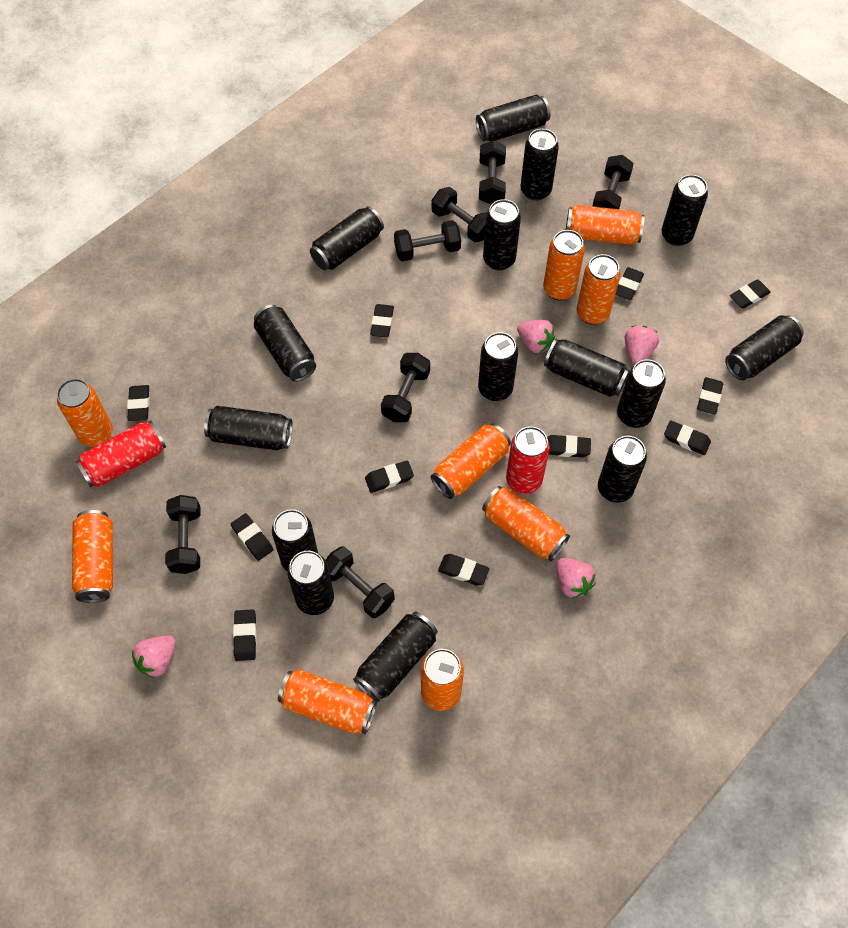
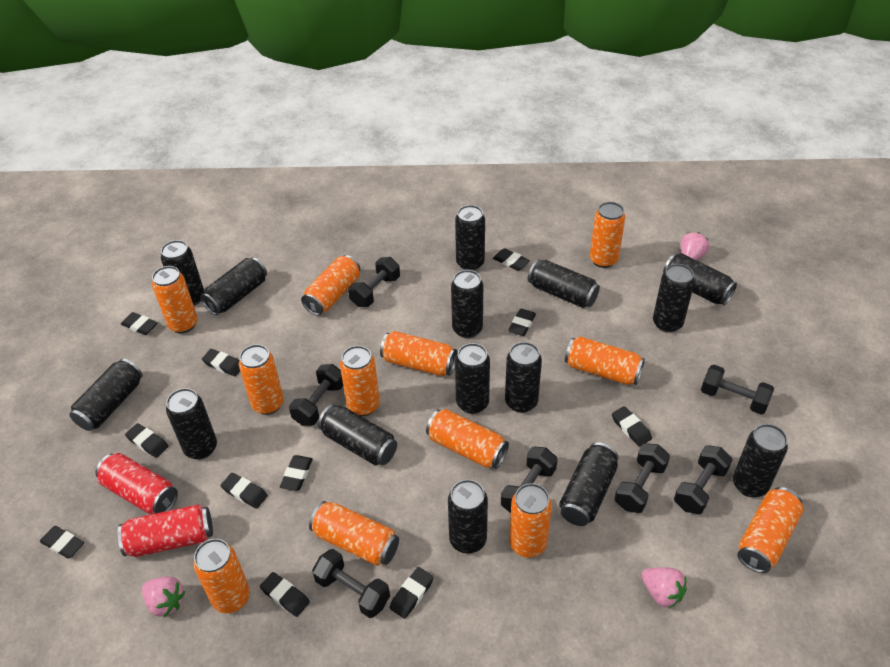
orange can: 9 -> 12
pink strawberry: 4 -> 3

